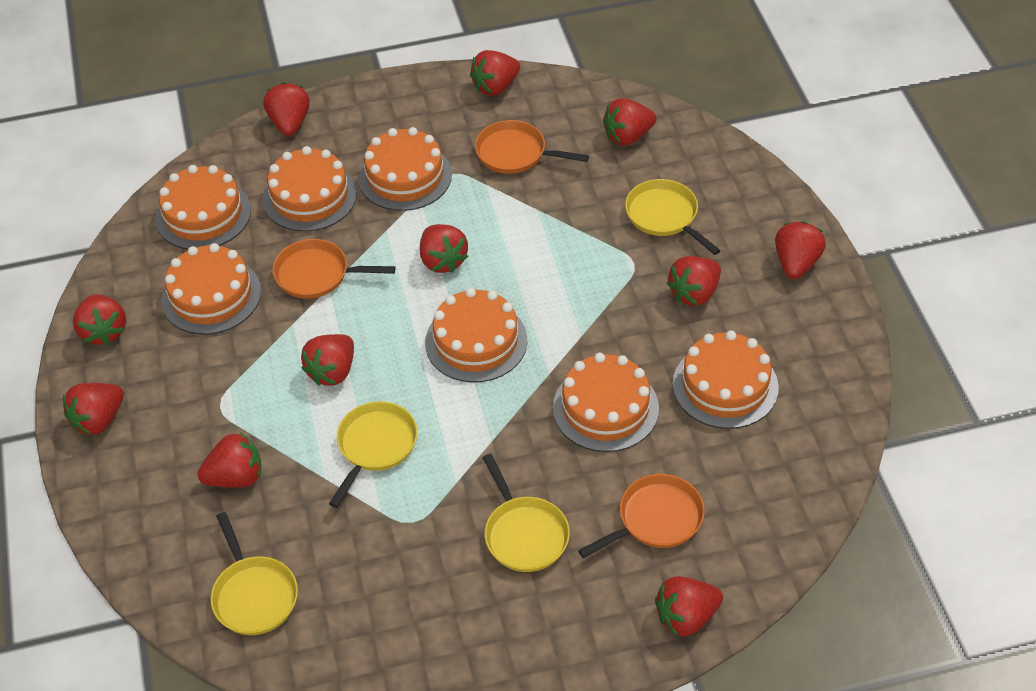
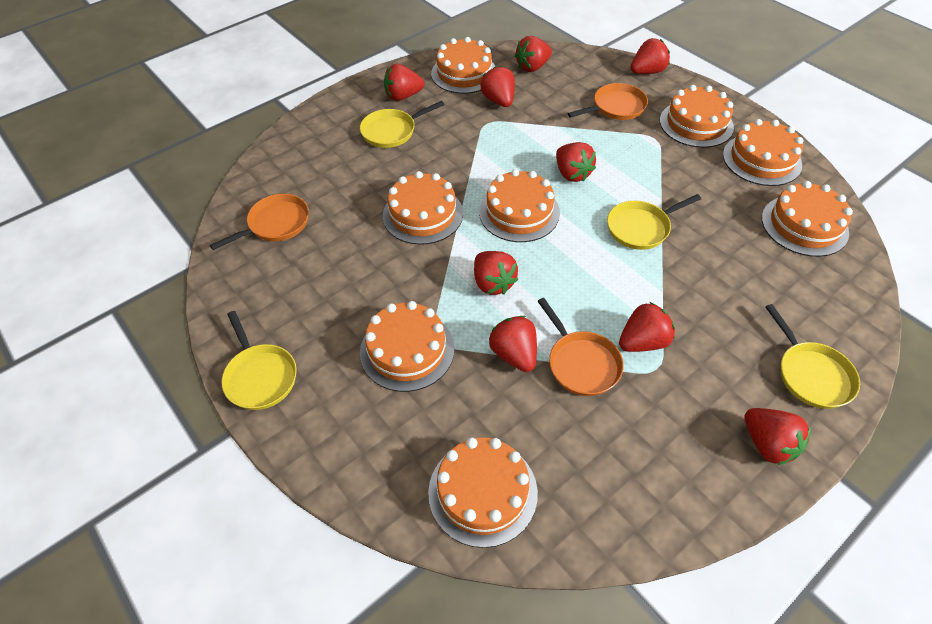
orange cake: 7 -> 8
red strawberry: 11 -> 9

